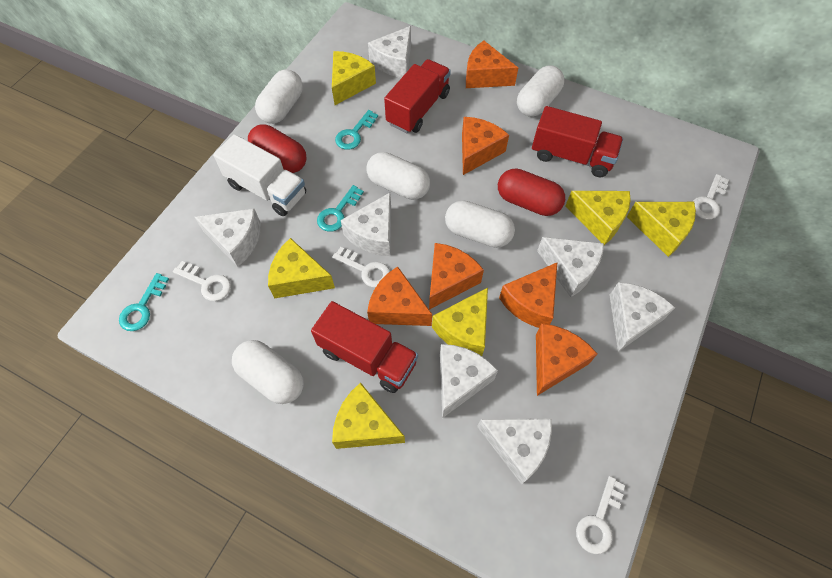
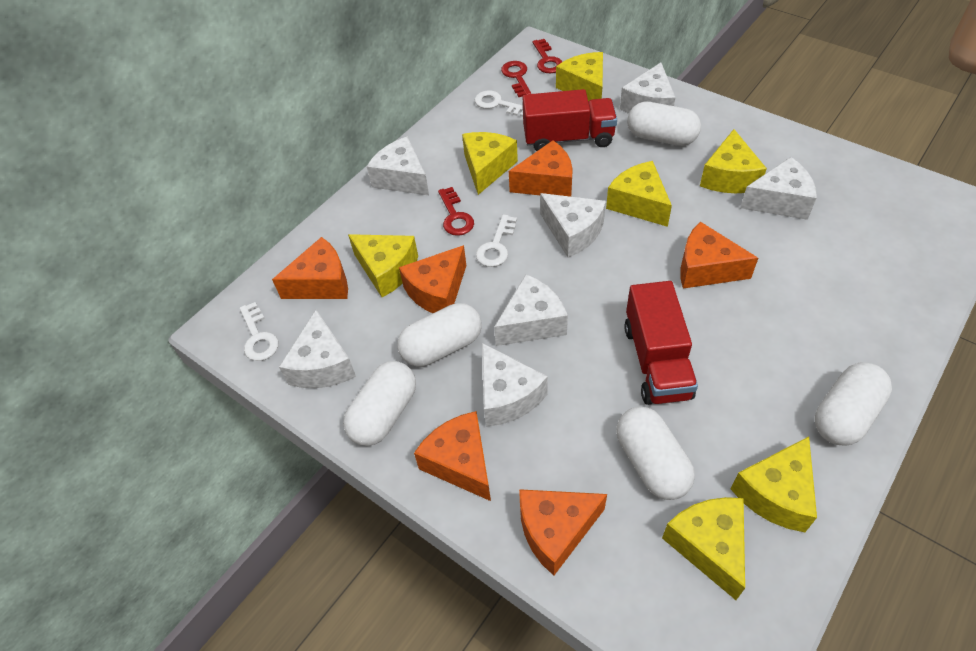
red capsule: 2 -> 0
red key: 0 -> 3
red truck: 3 -> 2
turquoise key: 3 -> 0
white key: 4 -> 3
white truck: 1 -> 0
yellow cheese: 6 -> 7

